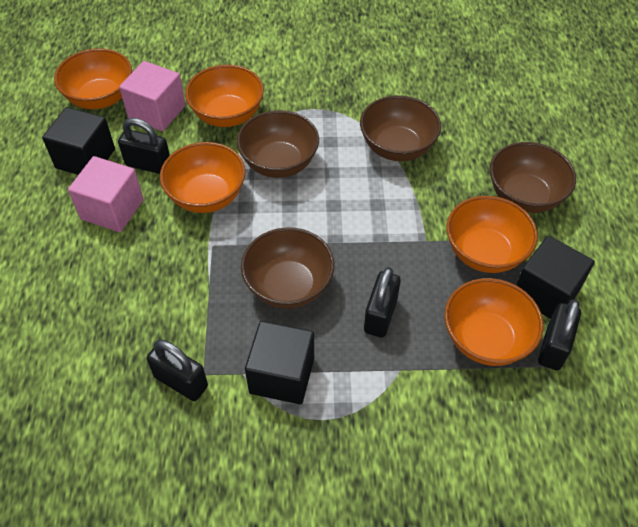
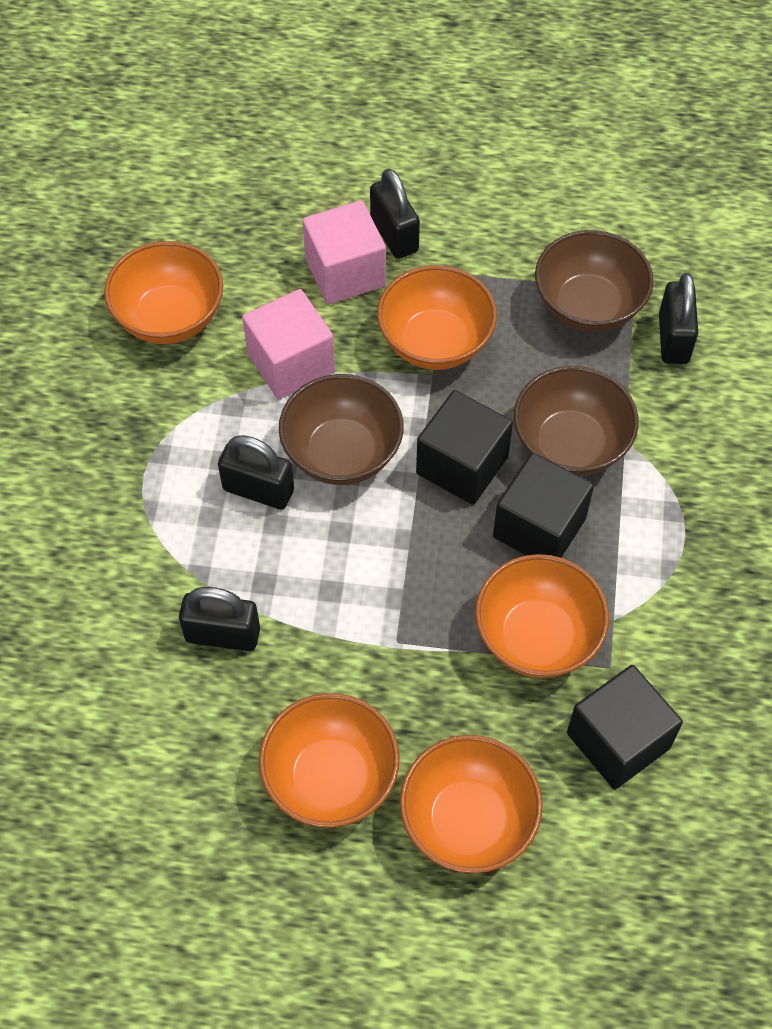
brown bowl: 4 -> 3

